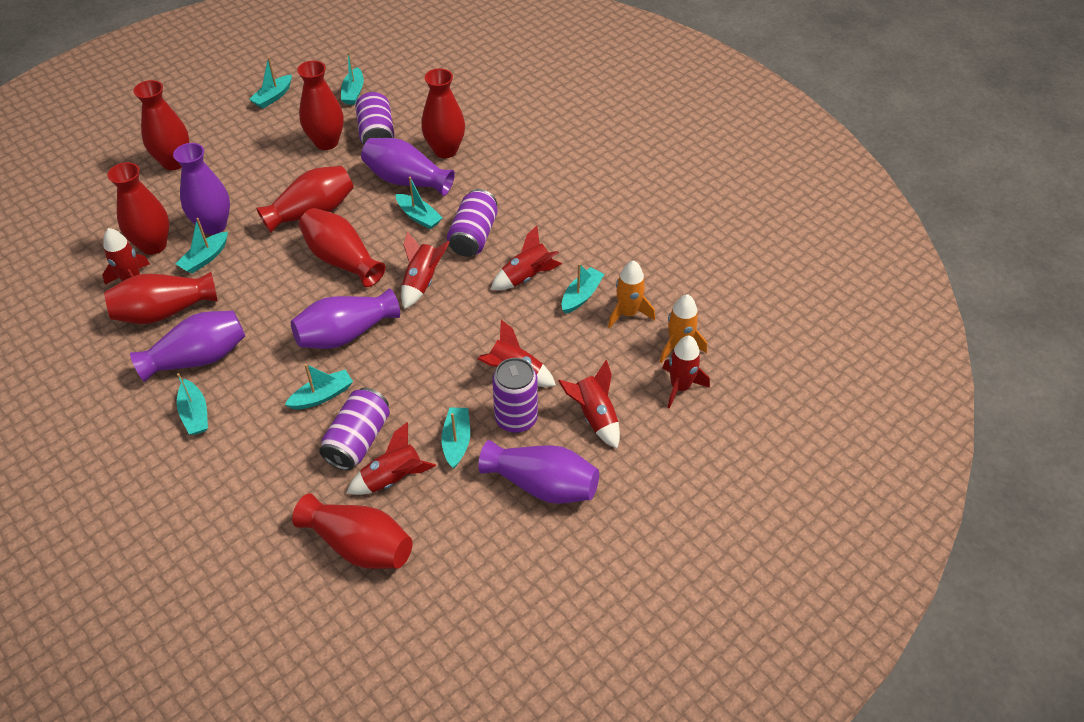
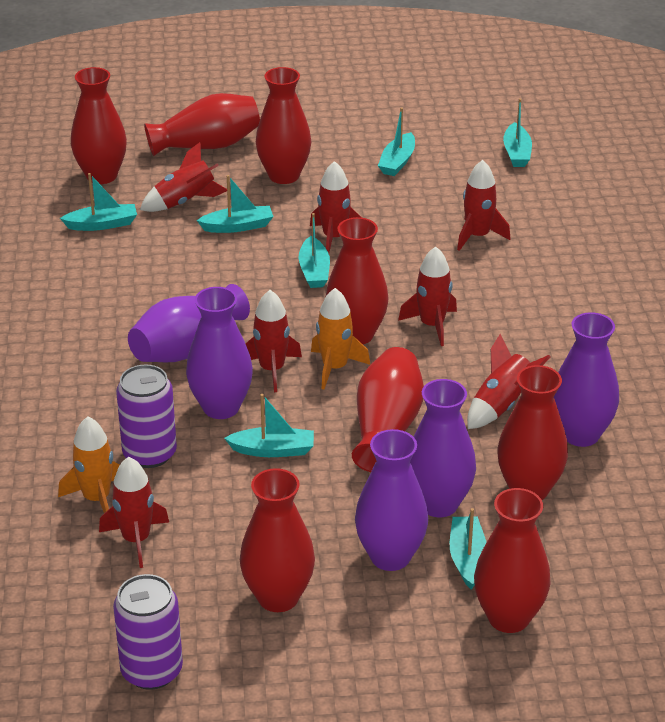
purple can: 4 -> 2
turquoise boat: 8 -> 7

